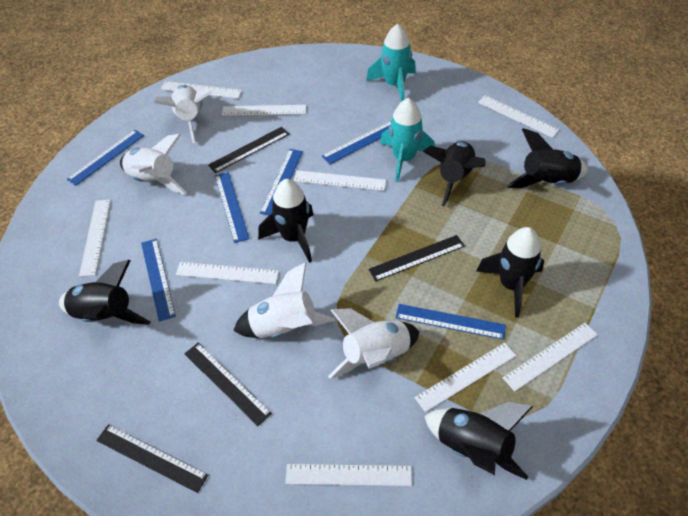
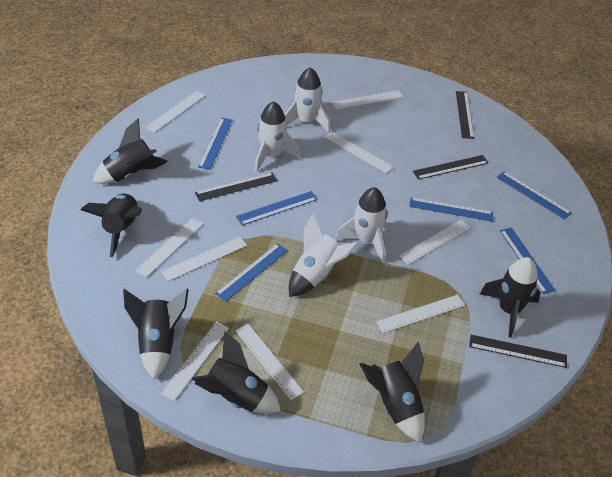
turquoise rocket: 2 -> 0

